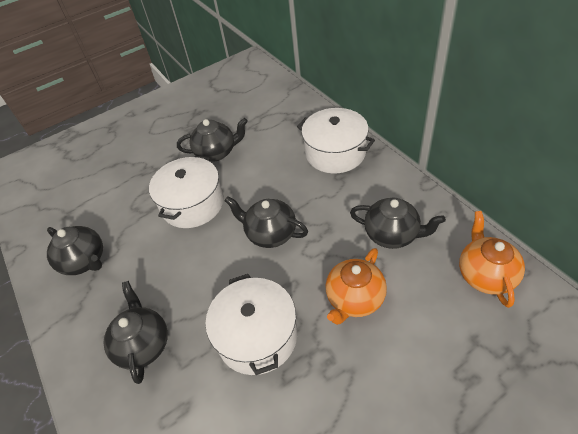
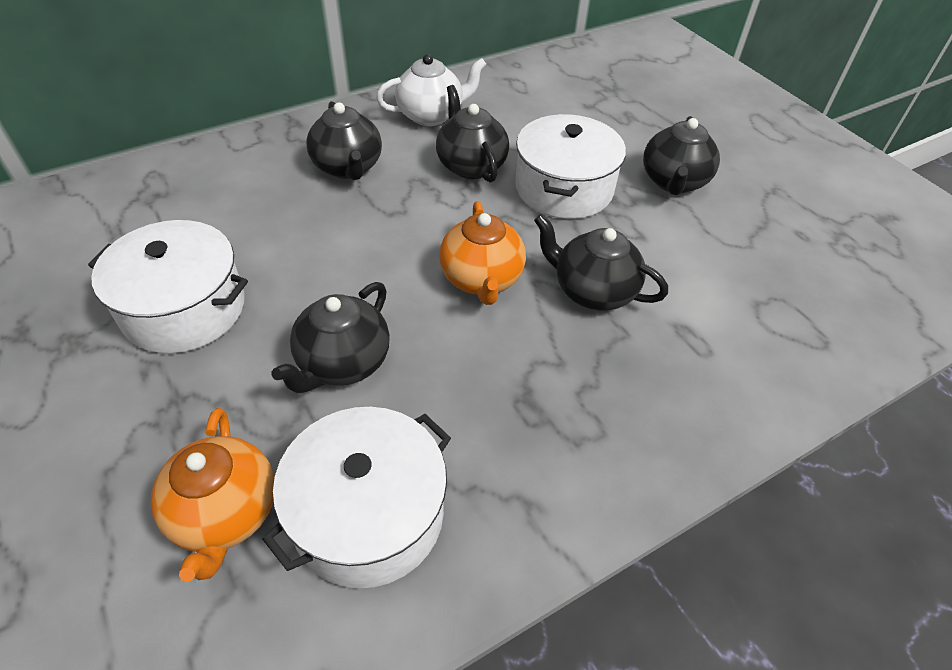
white teapot: 0 -> 1

